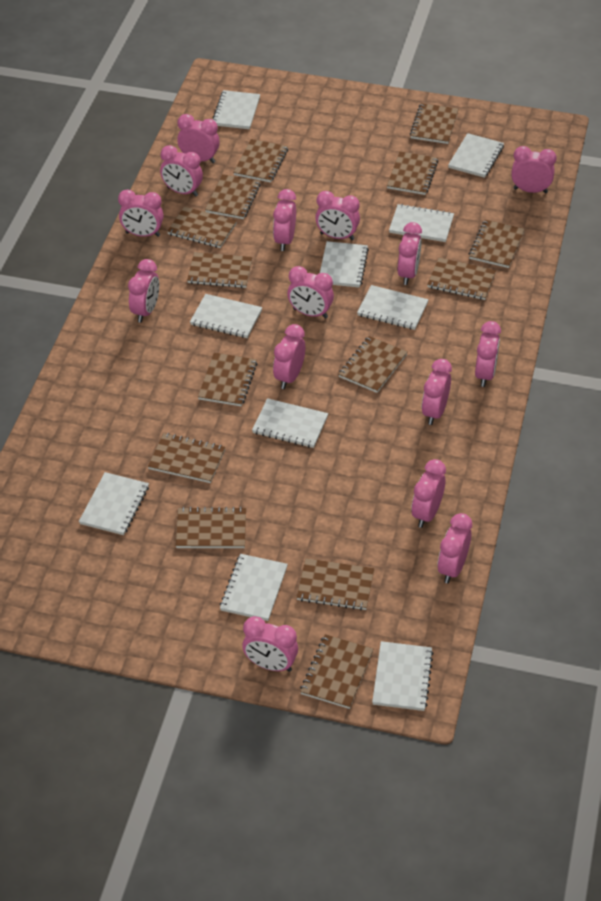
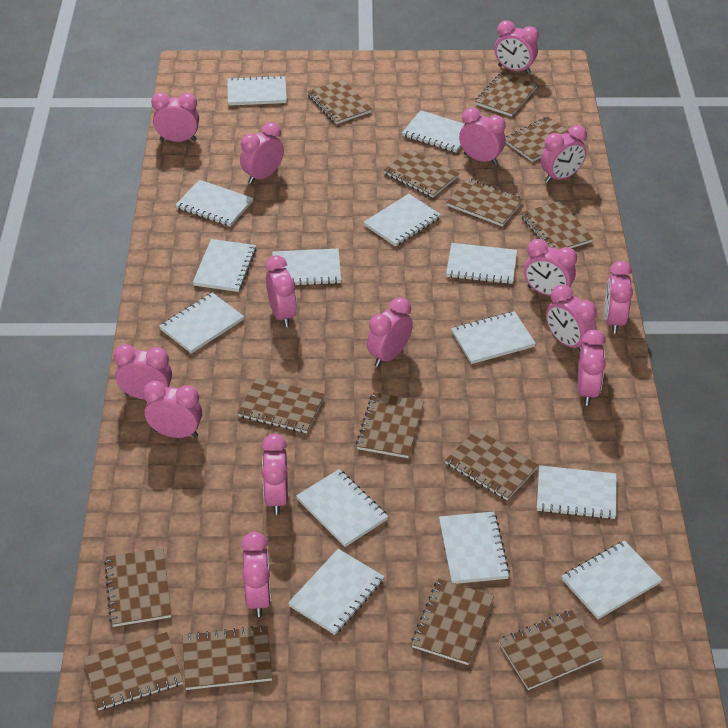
white notebook: 10 -> 14

